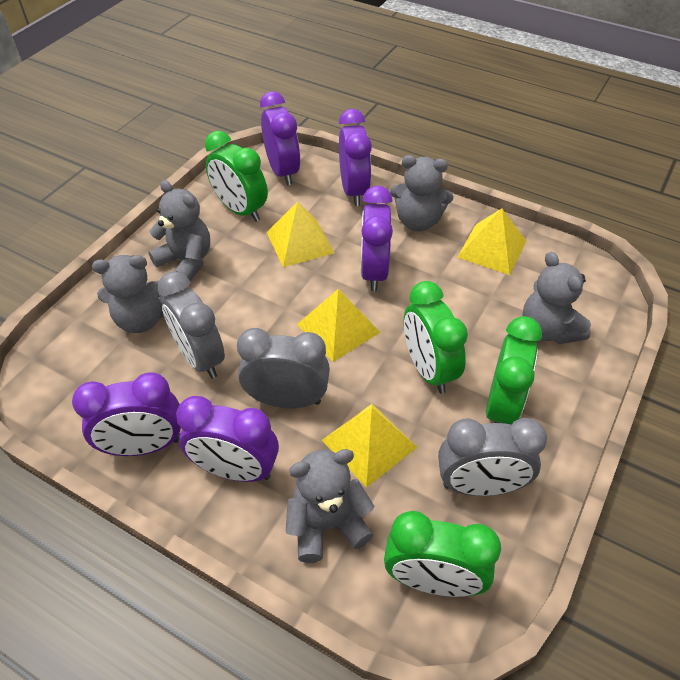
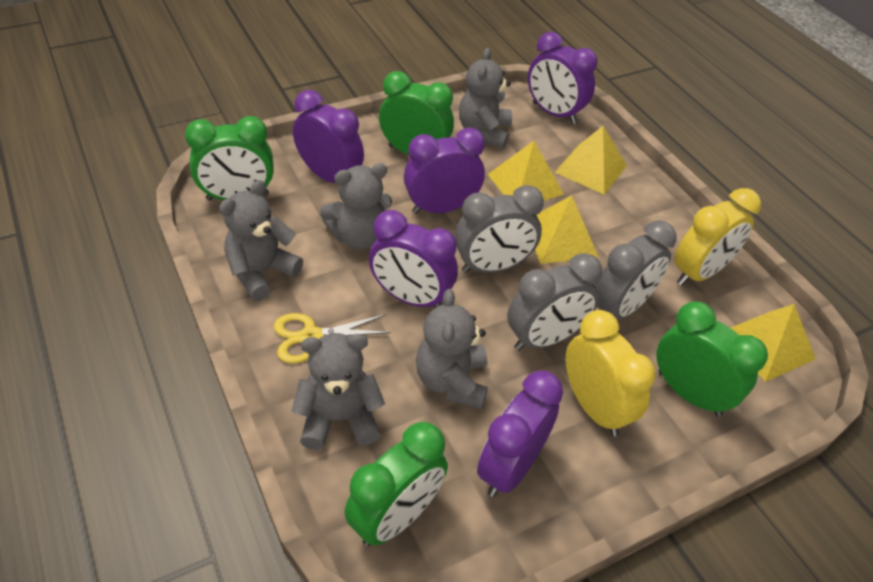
yellow clock: 0 -> 2
yellow scissors: 0 -> 1

